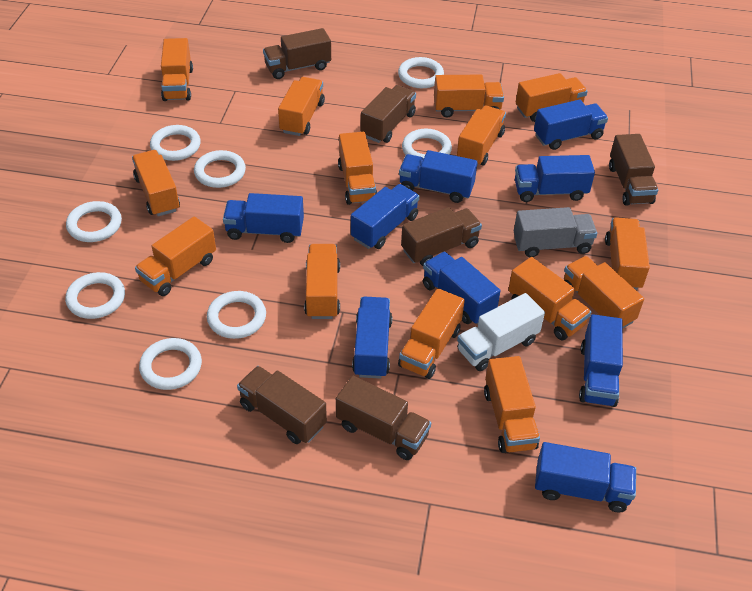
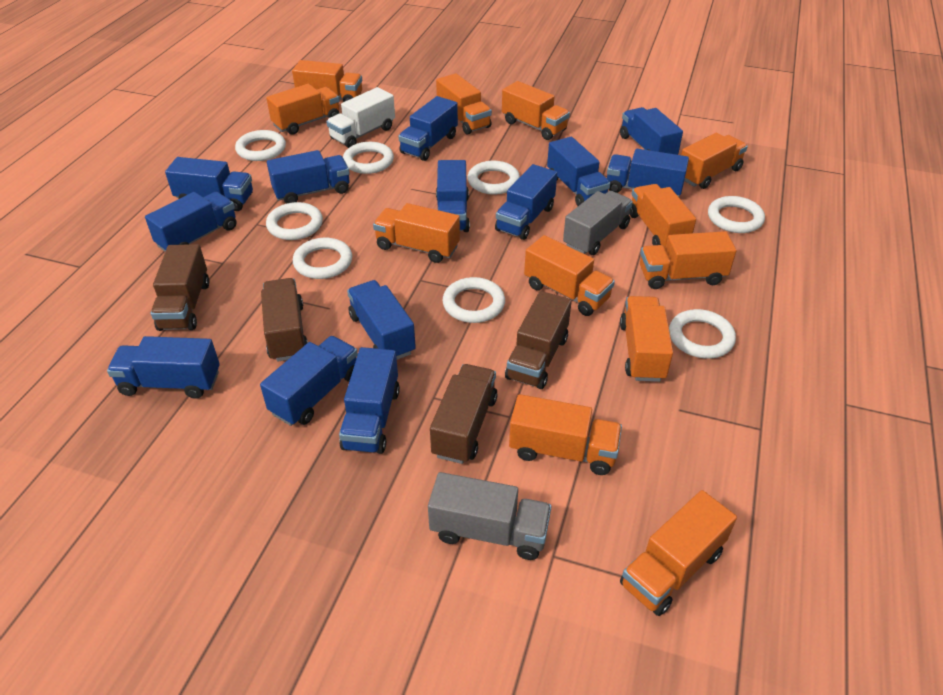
blue truck: 9 -> 13
brown truck: 6 -> 4
grey truck: 1 -> 2
orange truck: 14 -> 12

